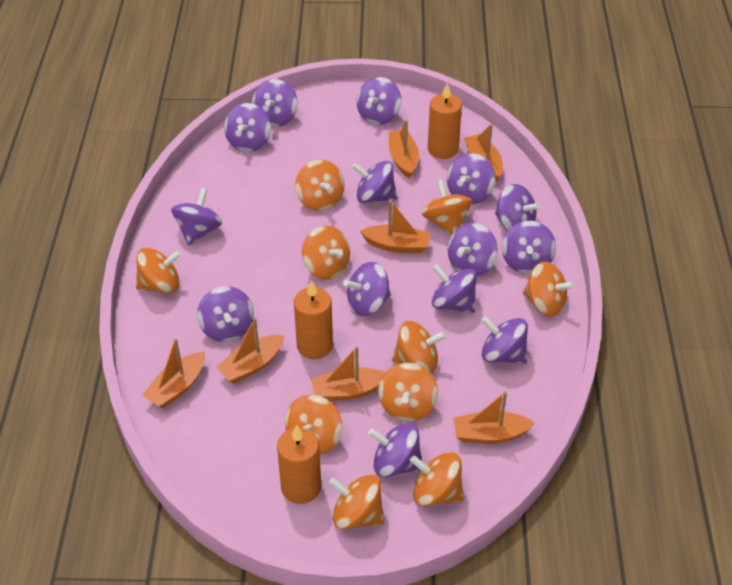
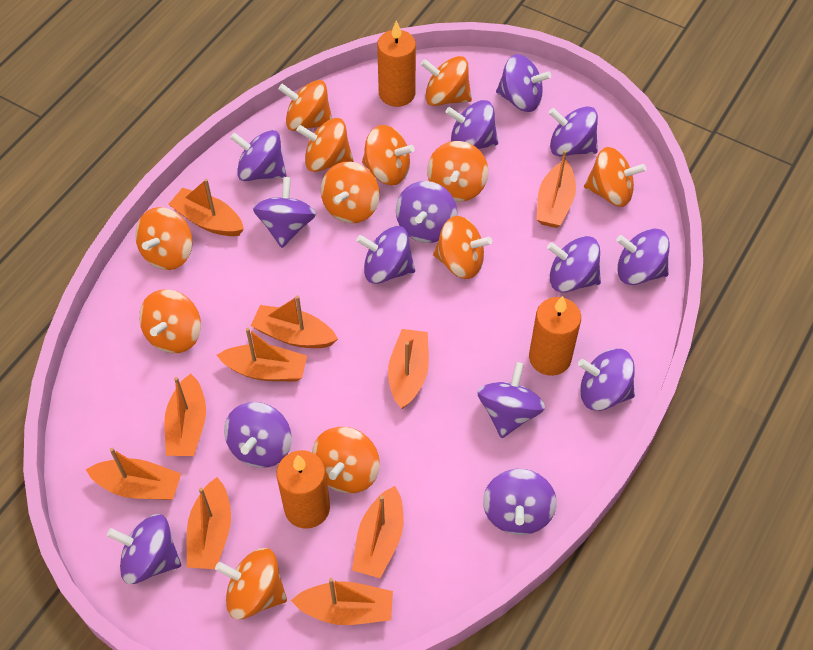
orange boat: 7 -> 10
orange spinning top: 10 -> 12

